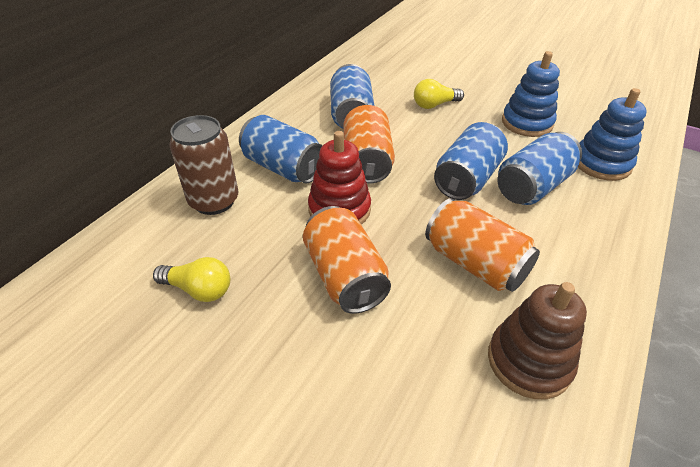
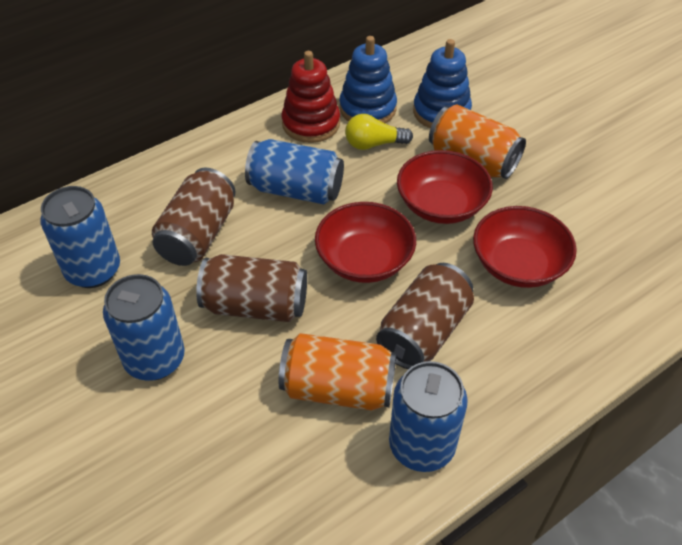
brown can: 1 -> 3
brown stacking toy: 1 -> 0
orange can: 3 -> 2
red bowl: 0 -> 3
yellow light bulb: 2 -> 1

